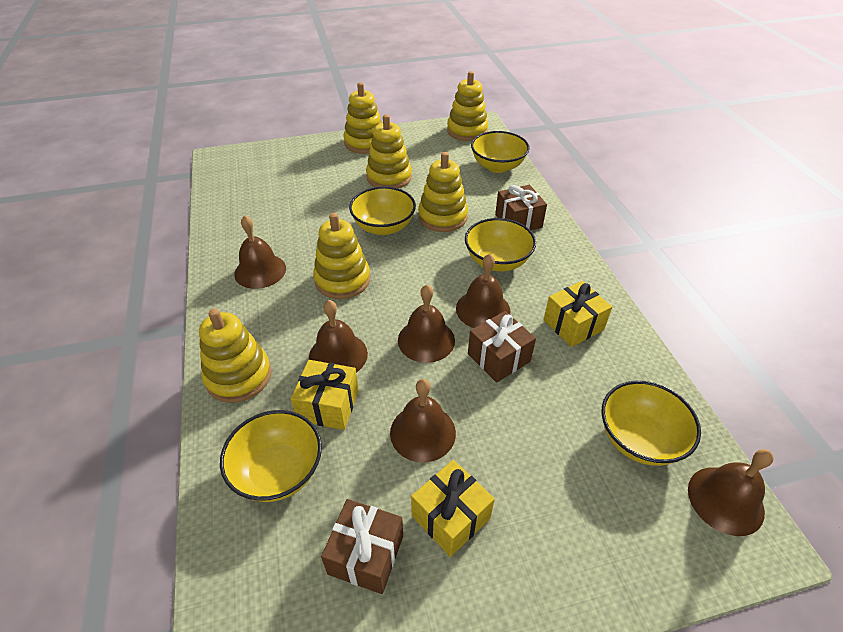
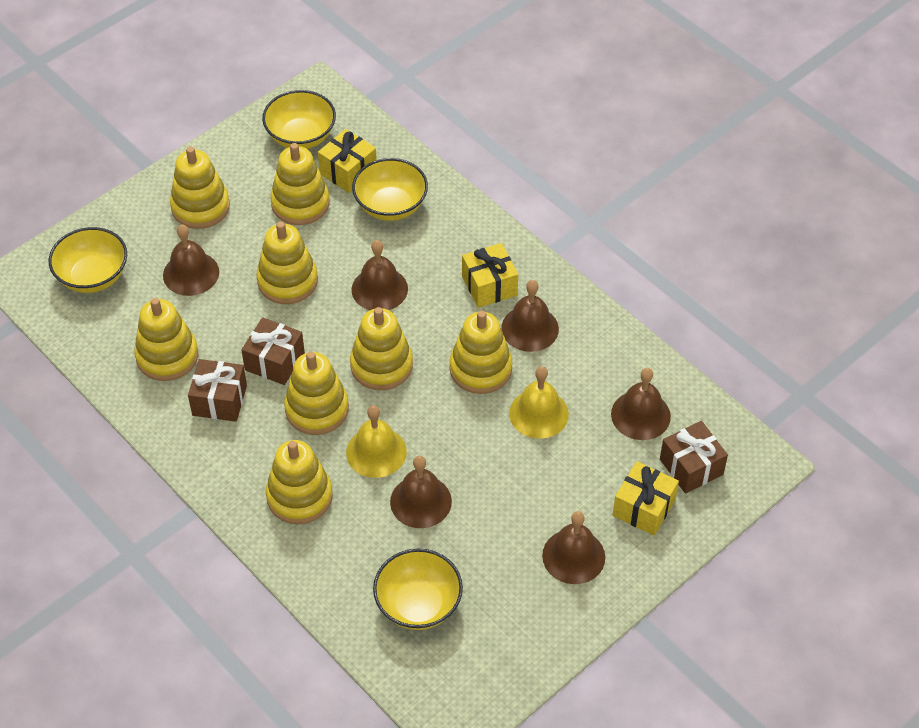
yellow bell: 0 -> 2
yellow bowl: 5 -> 4
yellow stacking toy: 6 -> 8

